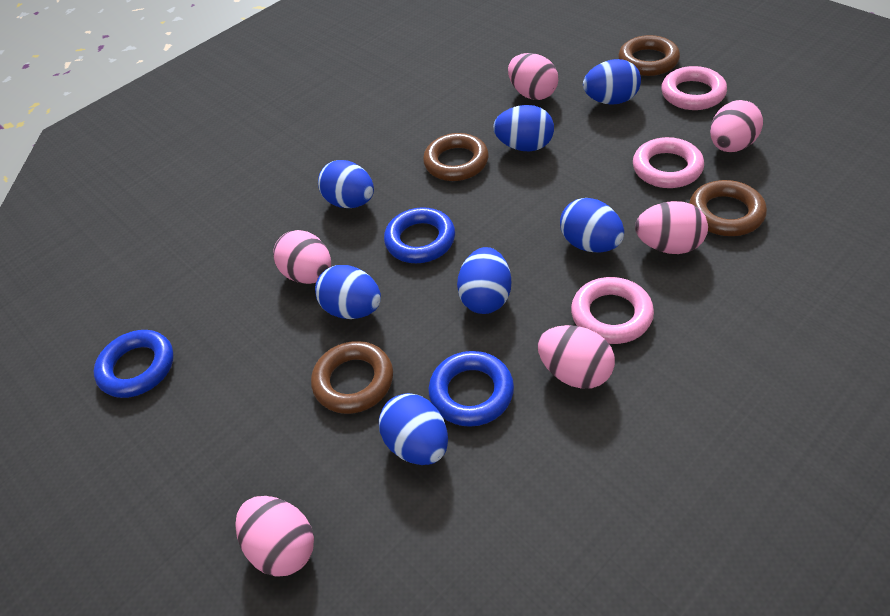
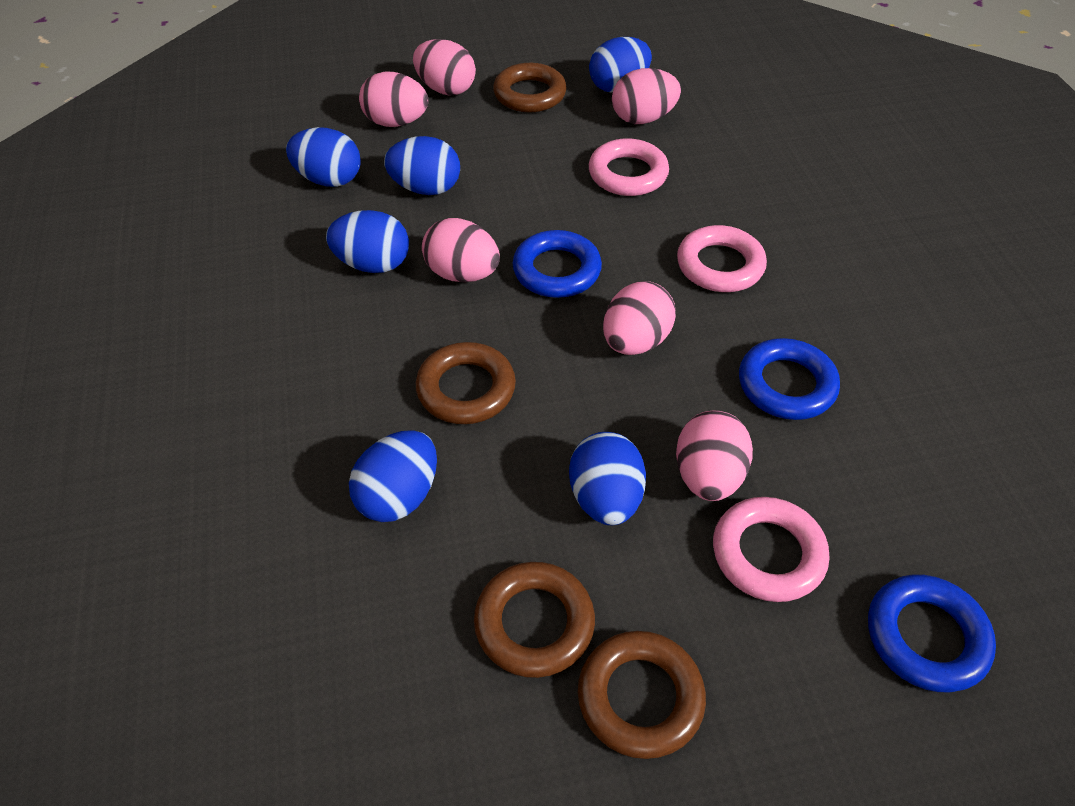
blue egg: 7 -> 6

